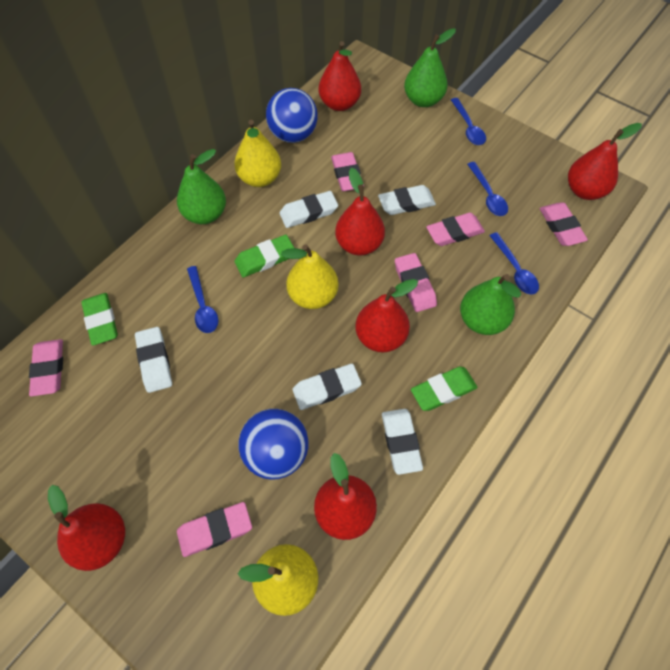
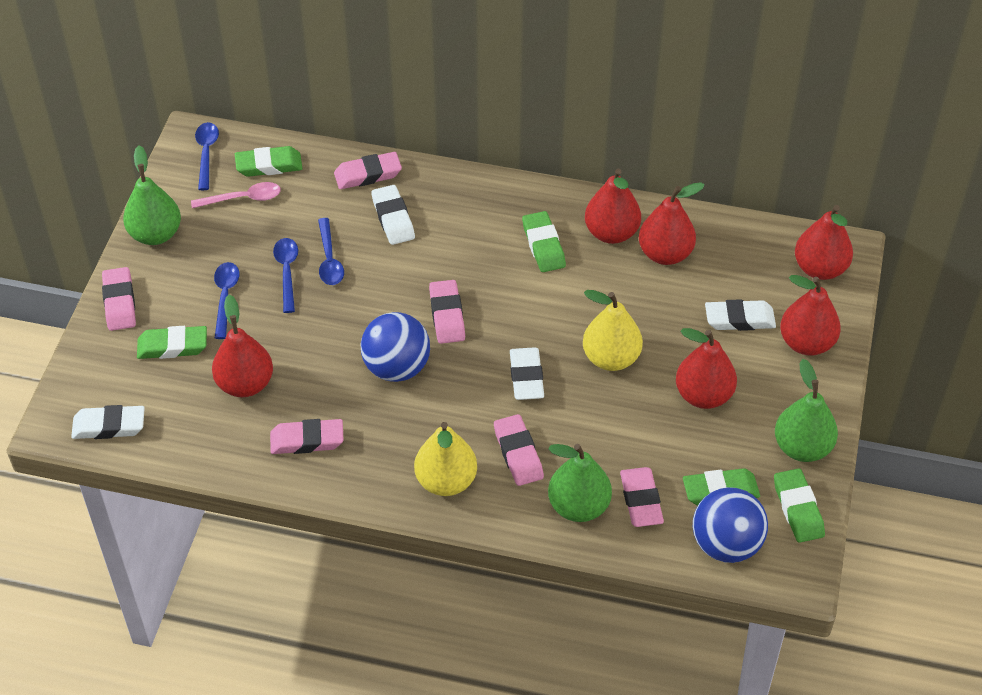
green eraser: 3 -> 5
pink spoon: 0 -> 1
white eraser: 5 -> 4
yellow pear: 3 -> 2

